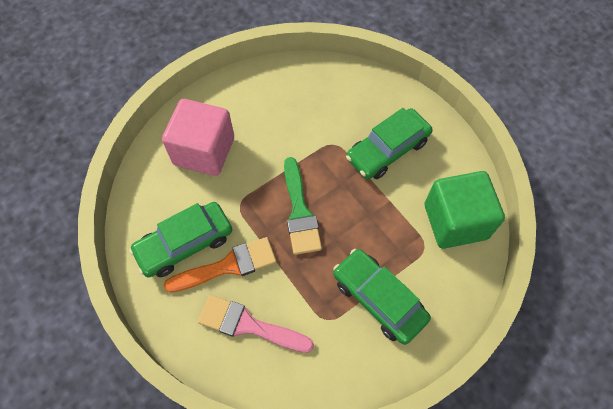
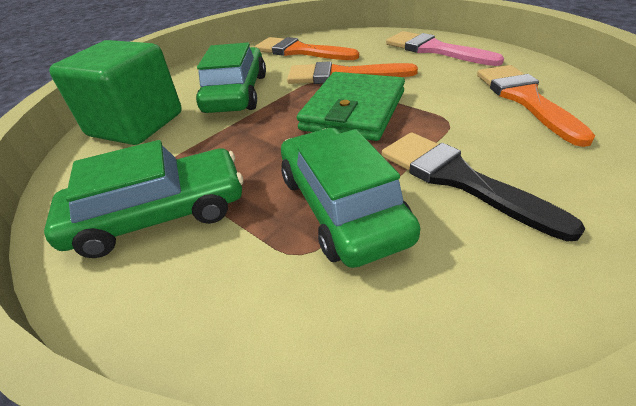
black brush: 0 -> 1
green brush: 1 -> 0
green wallet: 0 -> 1
orange brush: 1 -> 3
pink cube: 1 -> 0

